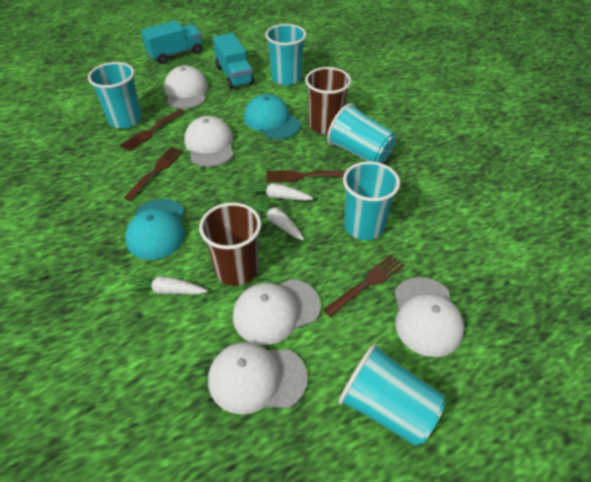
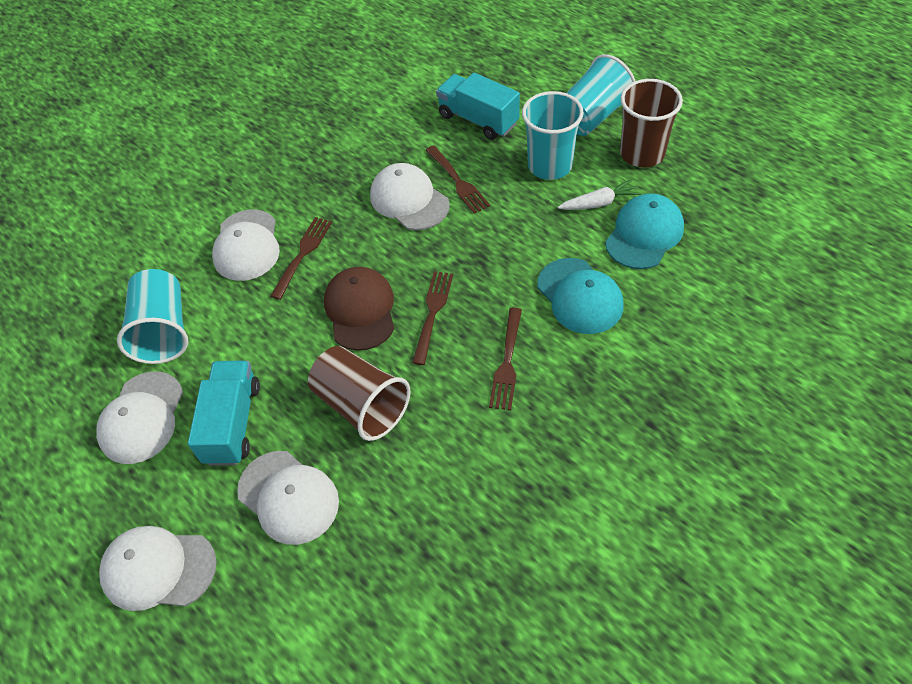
brown cap: 0 -> 1
turquoise cup: 5 -> 3
white carrot: 3 -> 1

